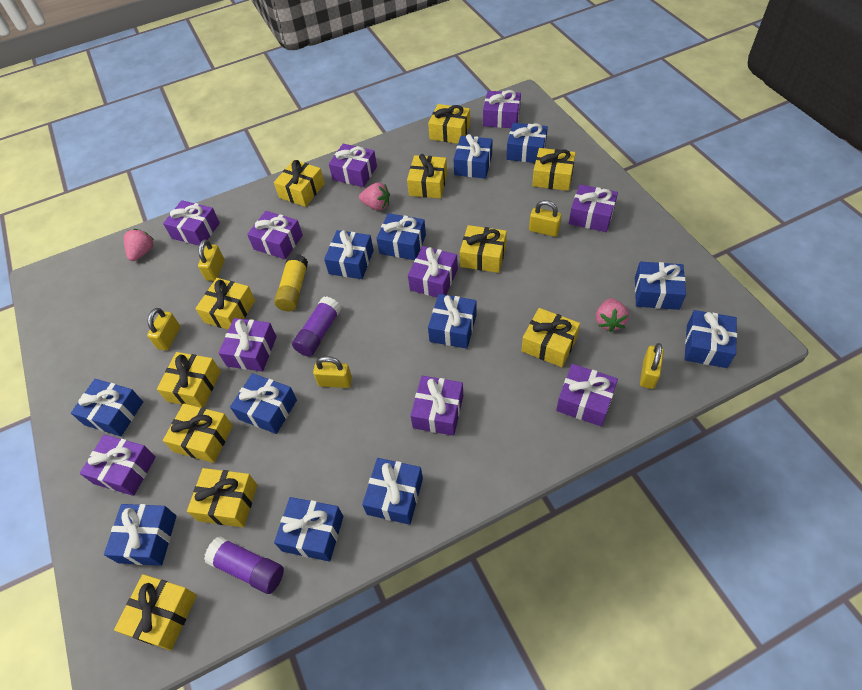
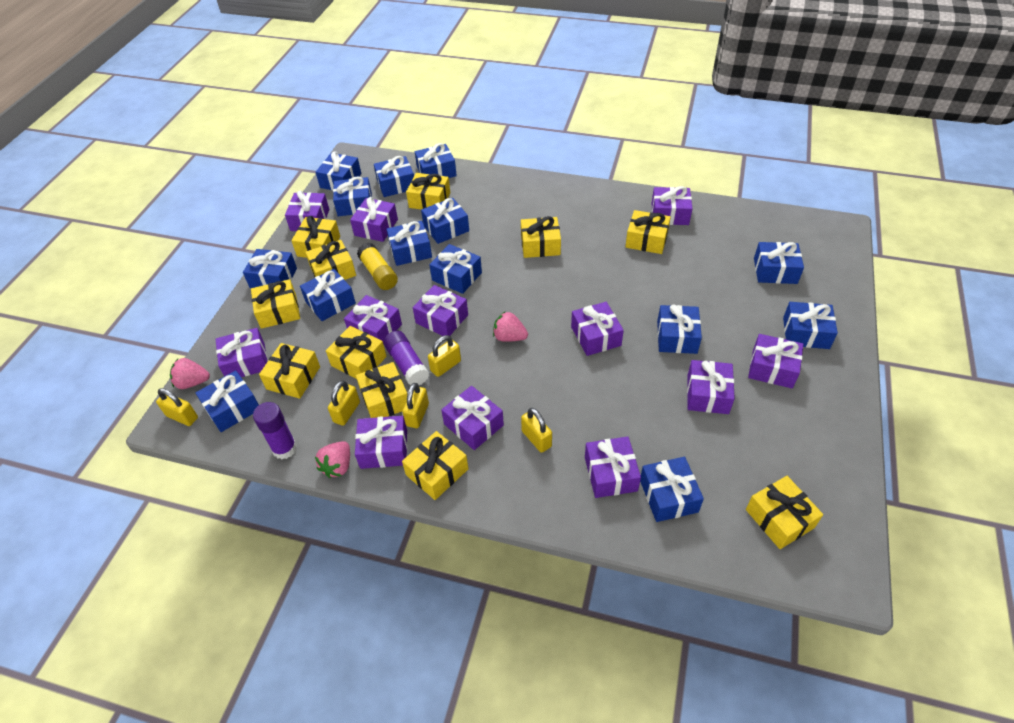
blue gift: 12 -> 14
purple gift: 10 -> 12

